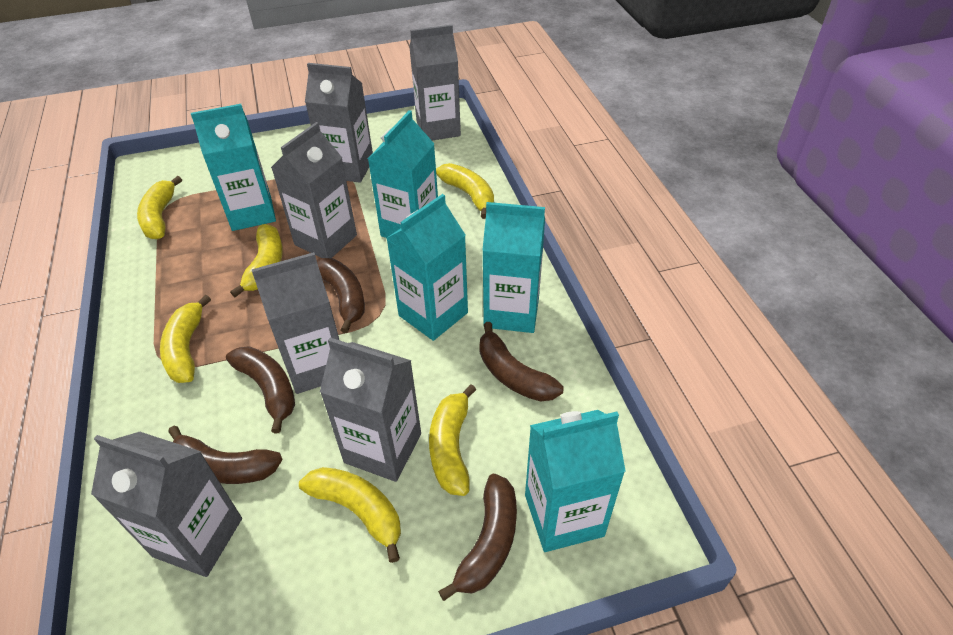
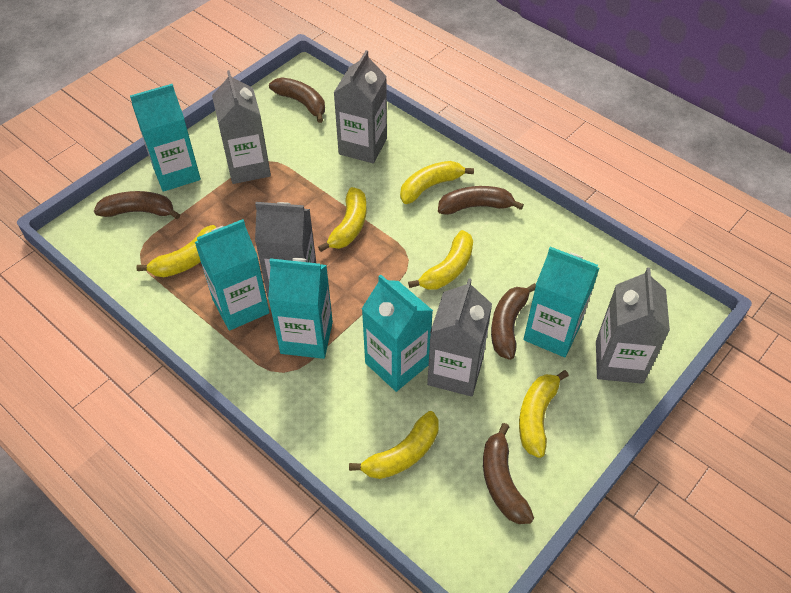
grey carton: 6 -> 5

